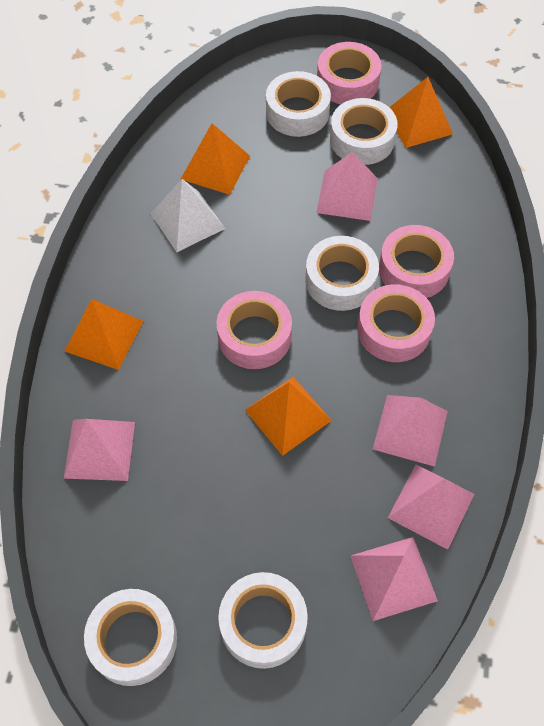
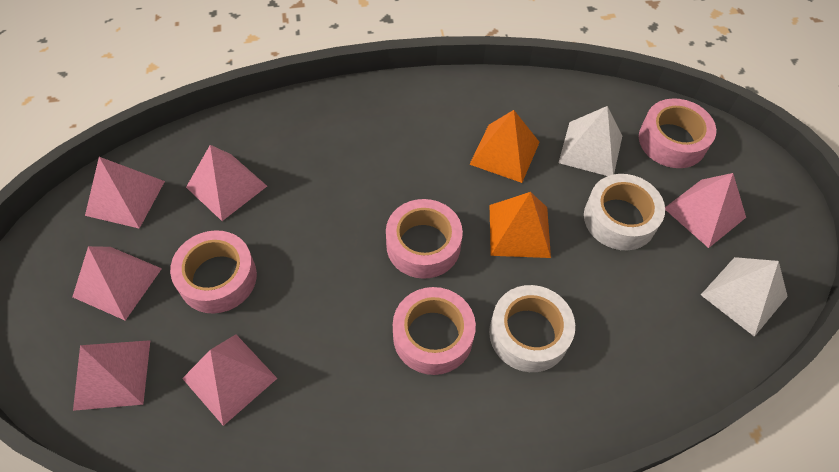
orange pyramid: 4 -> 2
pink pyramid: 5 -> 6
white pyramid: 1 -> 2
white tape: 5 -> 2

